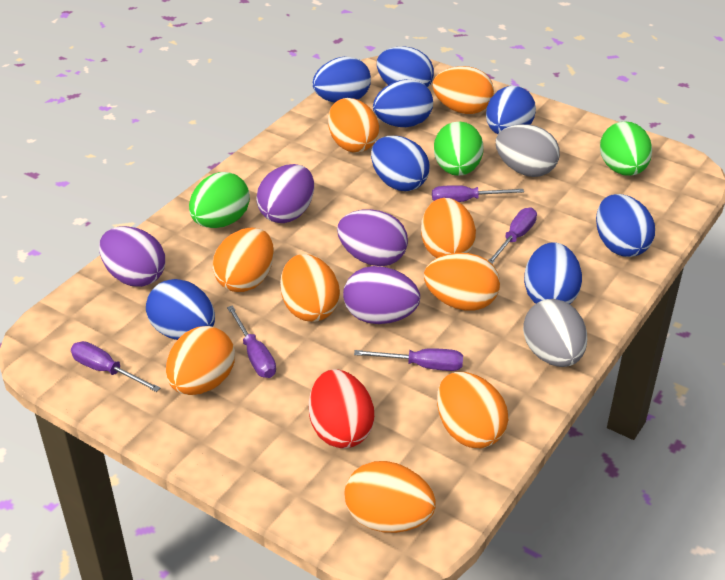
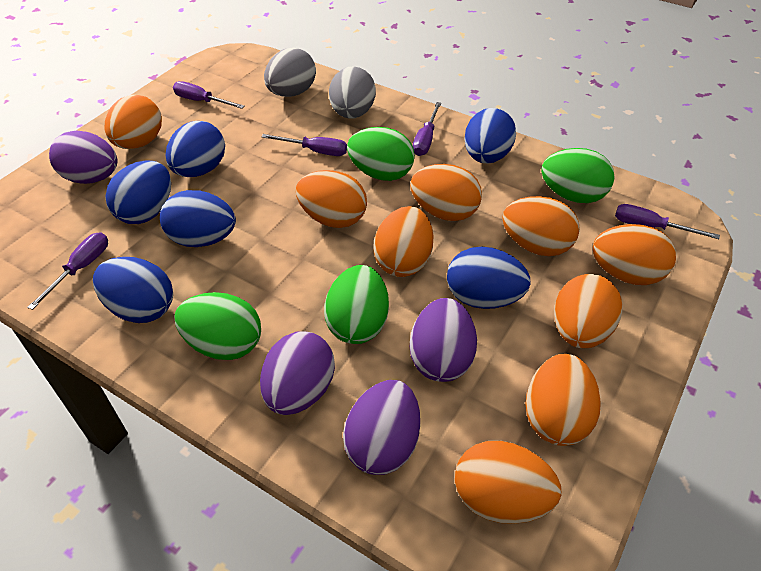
blue egg: 8 -> 6
green egg: 3 -> 4
red egg: 1 -> 0

